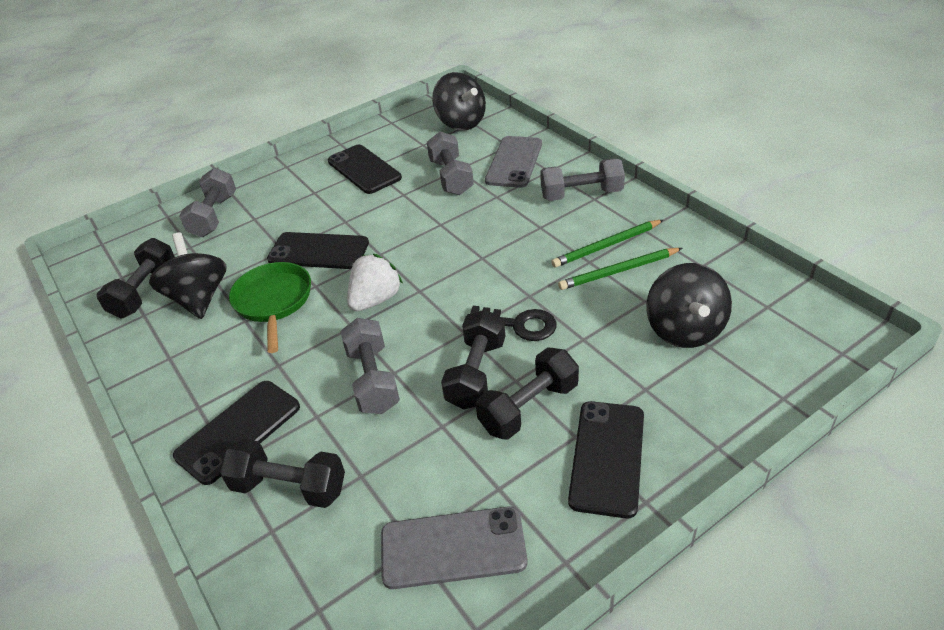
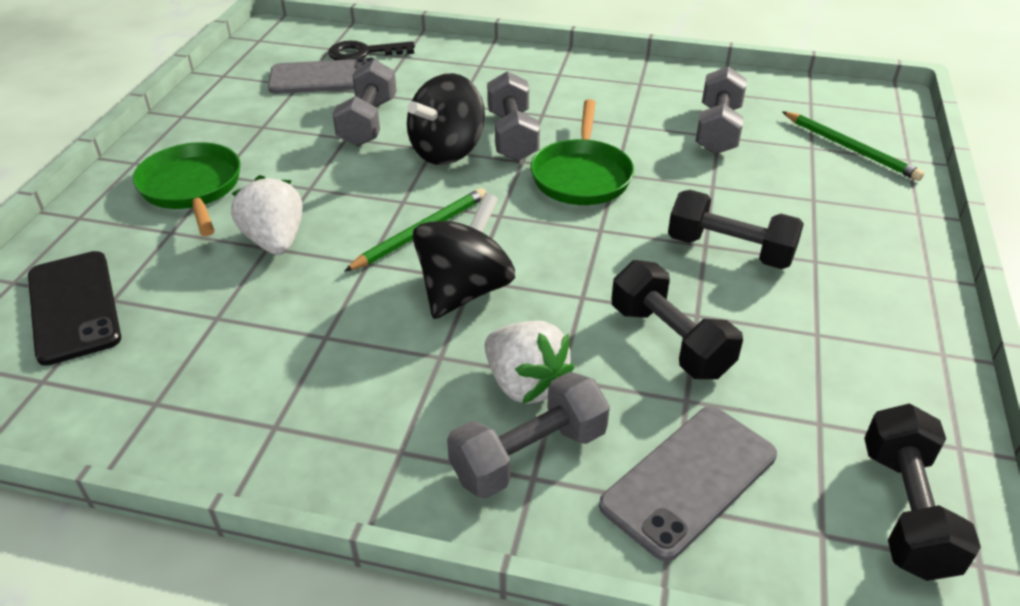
black dumbbell: 4 -> 3
black phone: 4 -> 1
black spinning top: 3 -> 2
green pan: 1 -> 2
white strawberry: 1 -> 2

